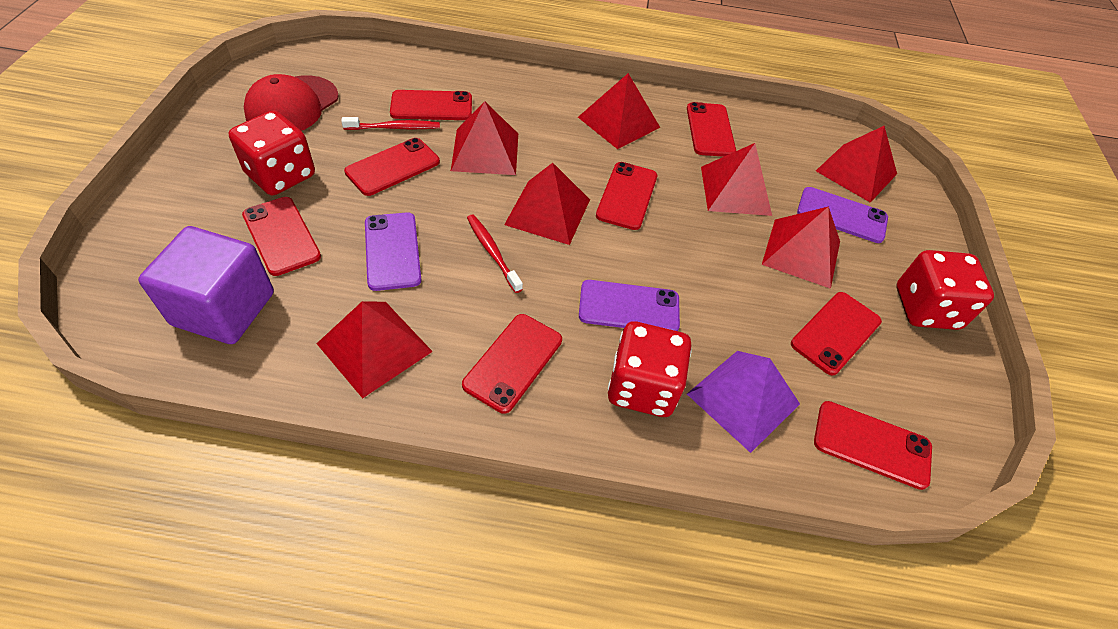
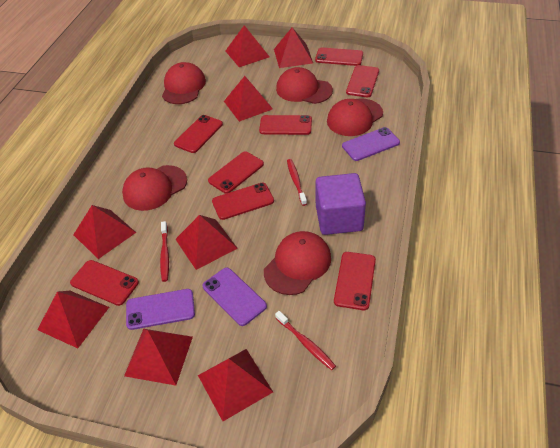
purple pyramid: 1 -> 0
red cap: 1 -> 5
red dice: 3 -> 0
red pyramid: 7 -> 8
red toothbrush: 2 -> 3

